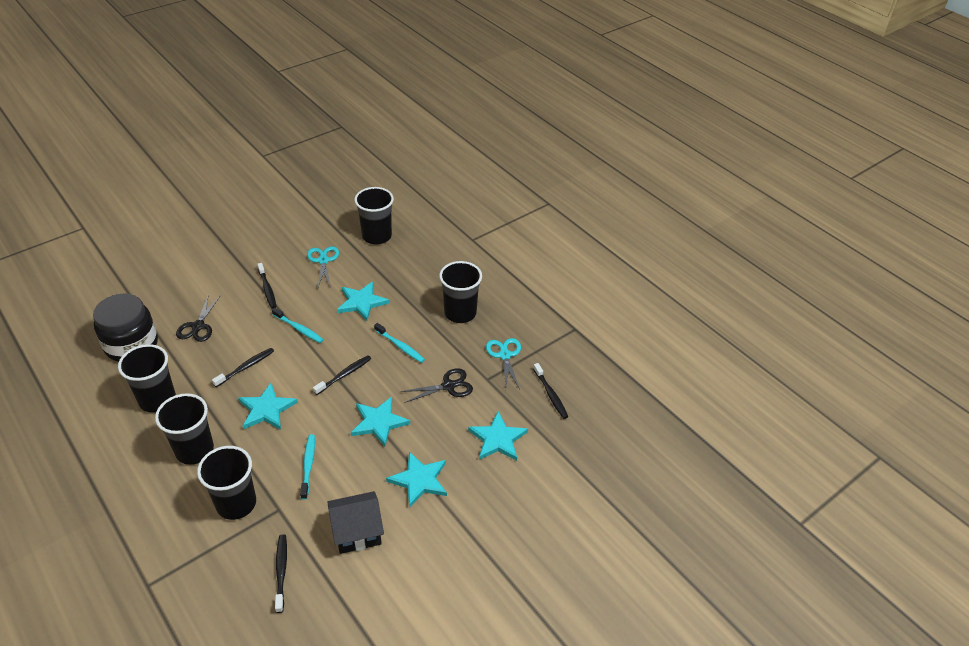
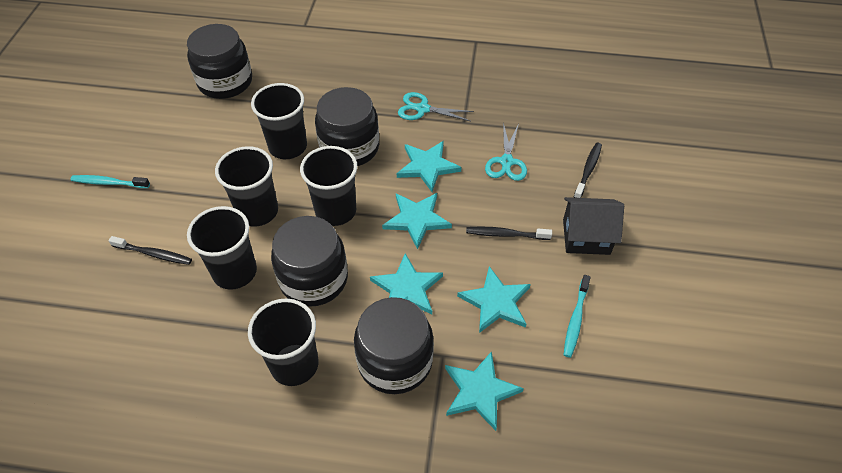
black jar: 1 -> 4
black scissors: 2 -> 0
black toothbrush: 5 -> 3
turquoise toothbrush: 3 -> 2

